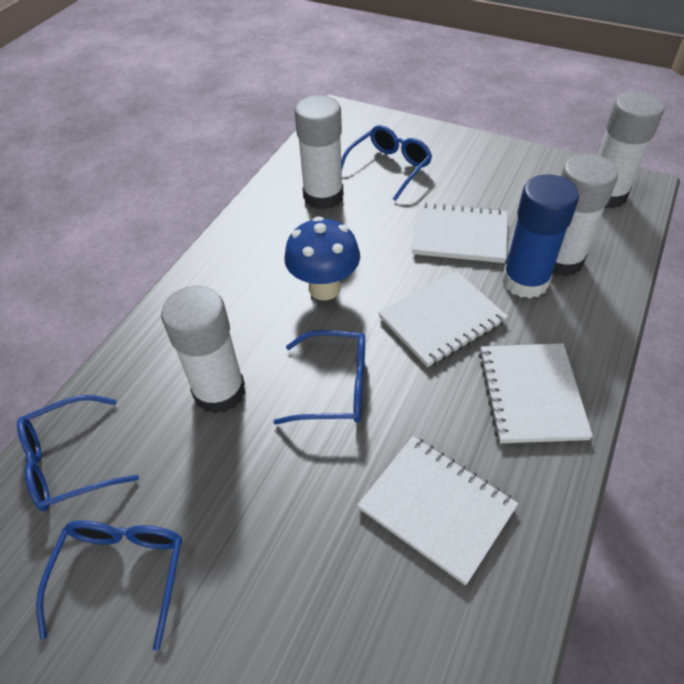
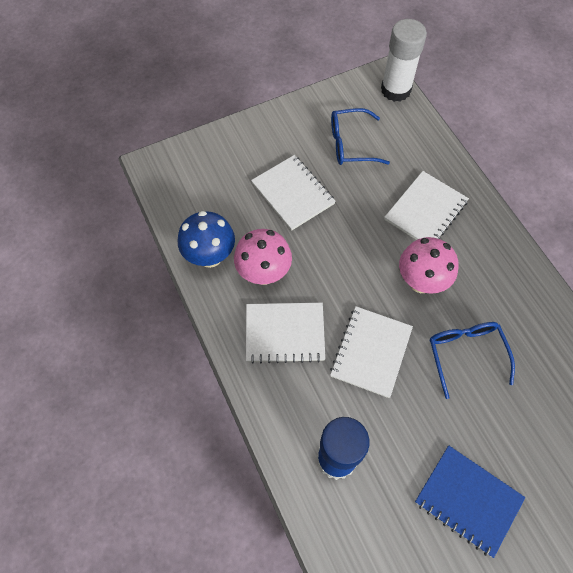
blue glasses: 4 -> 2
blue notebook: 0 -> 1
pink mushroom: 0 -> 2
white glue stick: 4 -> 1

